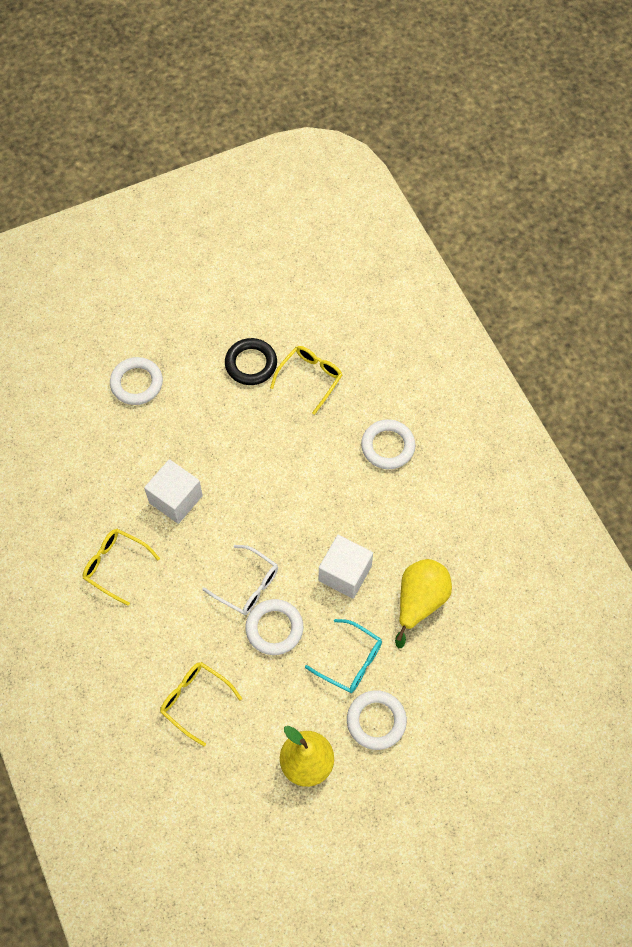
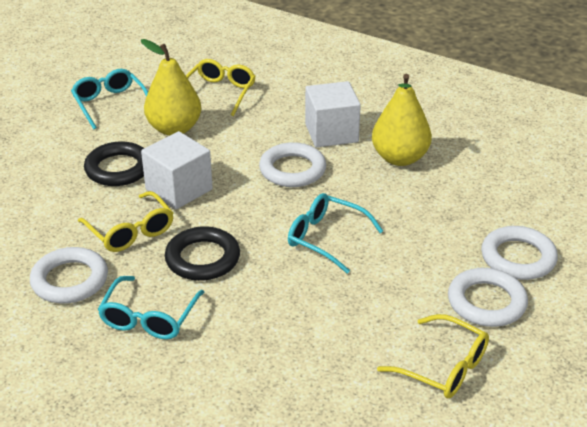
black ring: 1 -> 2
turquoise glasses: 1 -> 3
white glasses: 1 -> 0

